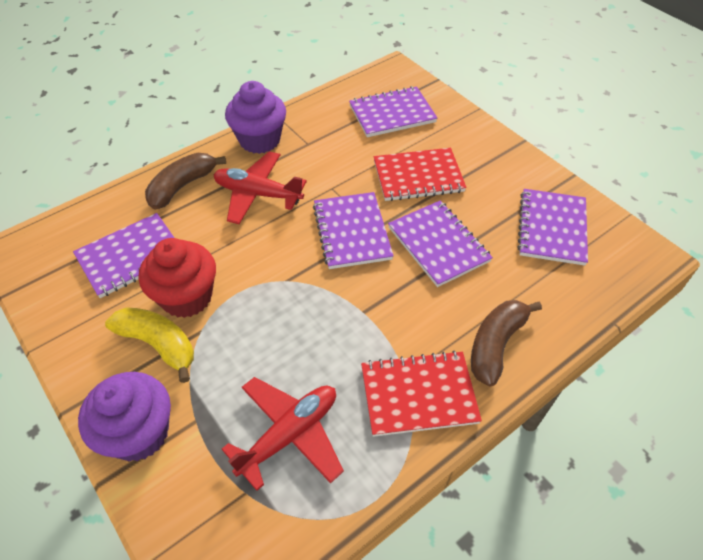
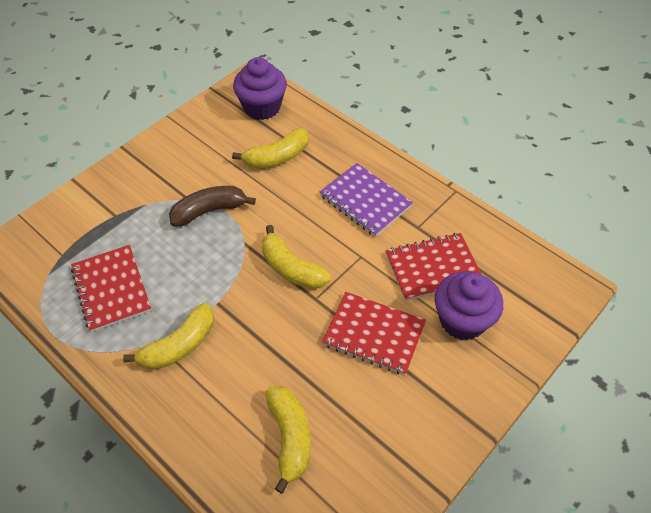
brown banana: 2 -> 1
purple notebook: 5 -> 1
red cupcake: 1 -> 0
red notebook: 2 -> 3
red plane: 2 -> 0
yellow banana: 1 -> 4

